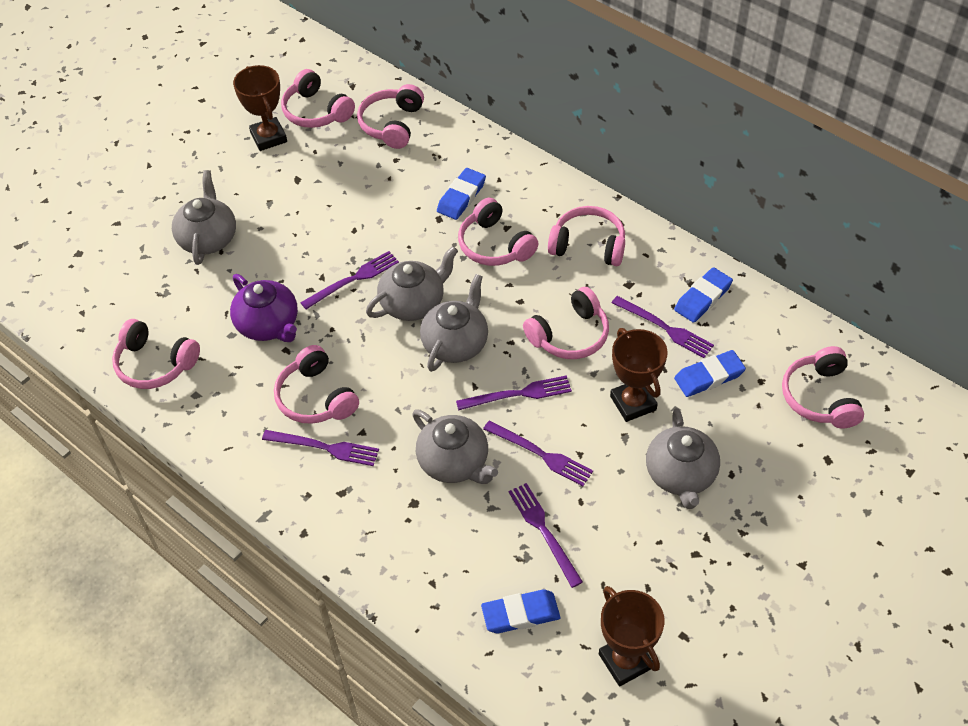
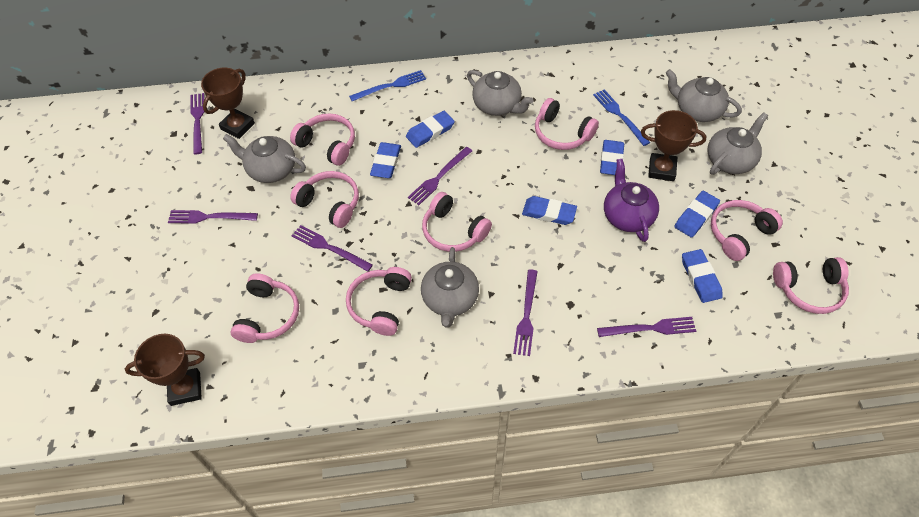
blue eraser: 4 -> 6
blue fork: 0 -> 2

